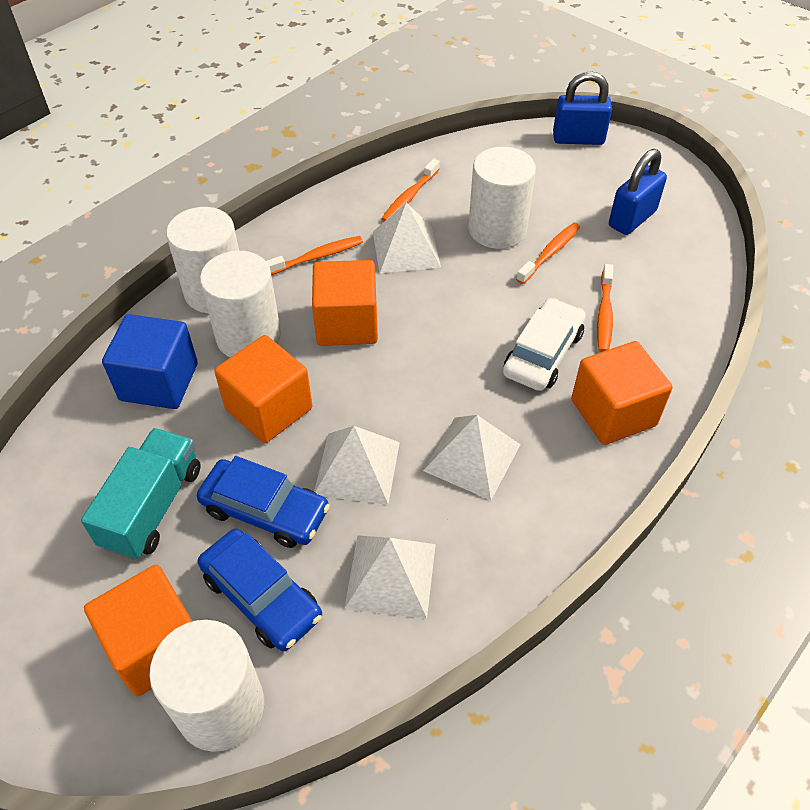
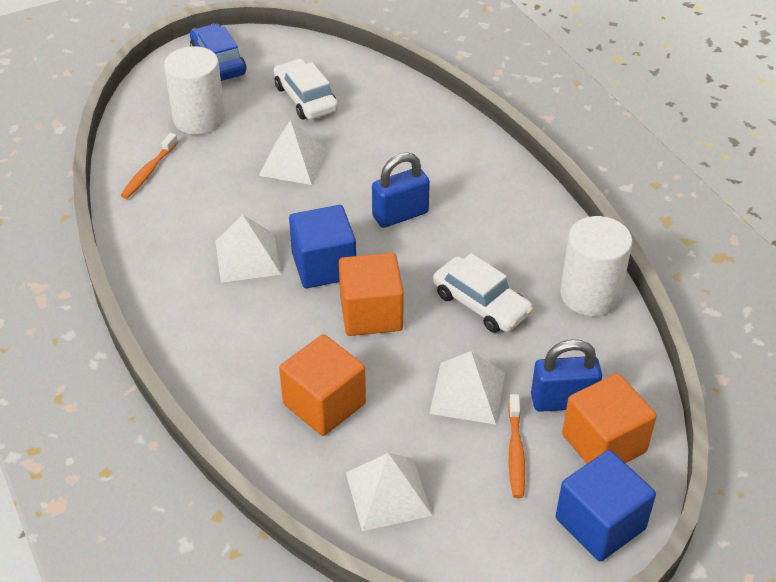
blue car: 2 -> 1
blue cube: 1 -> 2
orange cube: 4 -> 3
orange toothbrush: 4 -> 2
turquoise truck: 1 -> 0
white car: 1 -> 2
white cylinder: 4 -> 2

